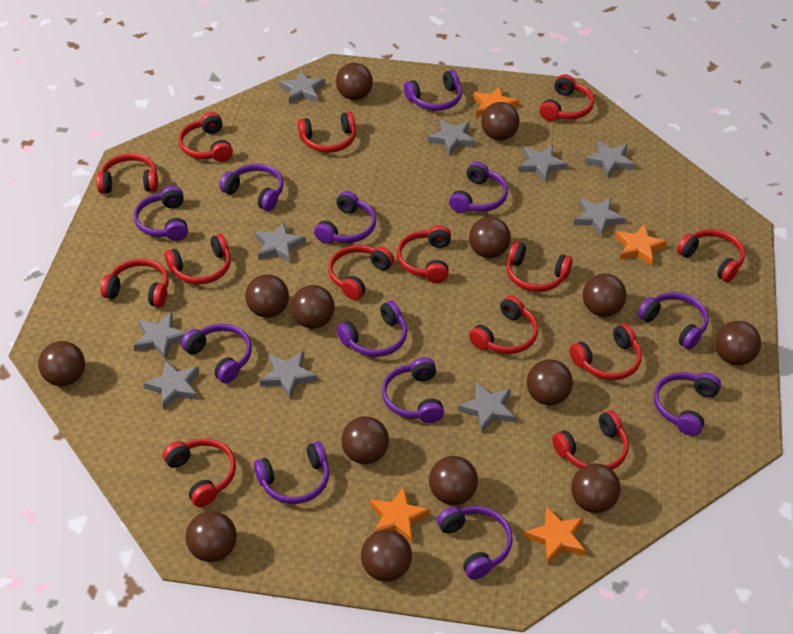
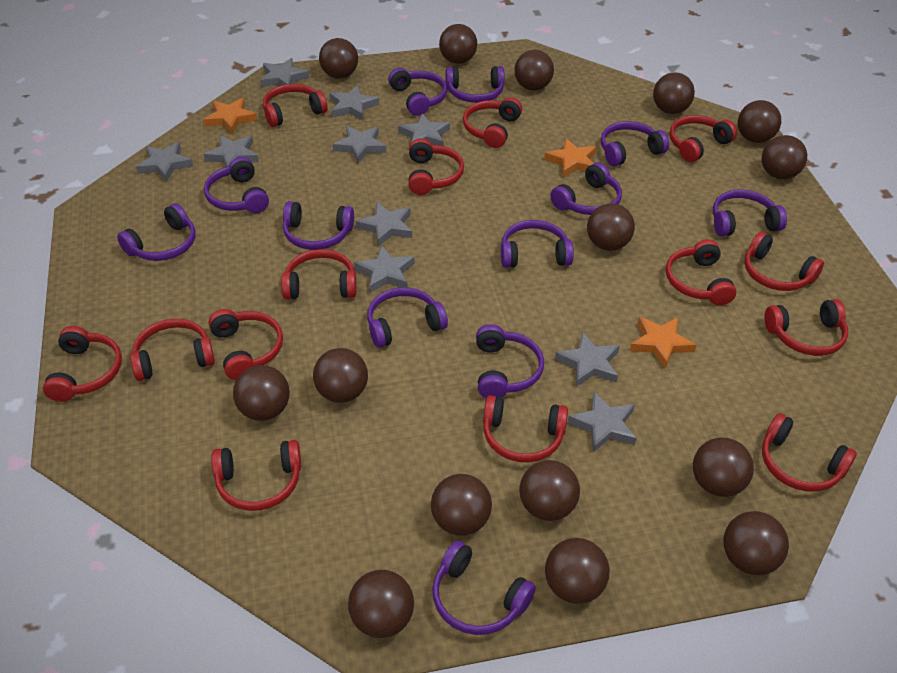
brown ball: 14 -> 15
orange star: 4 -> 3

